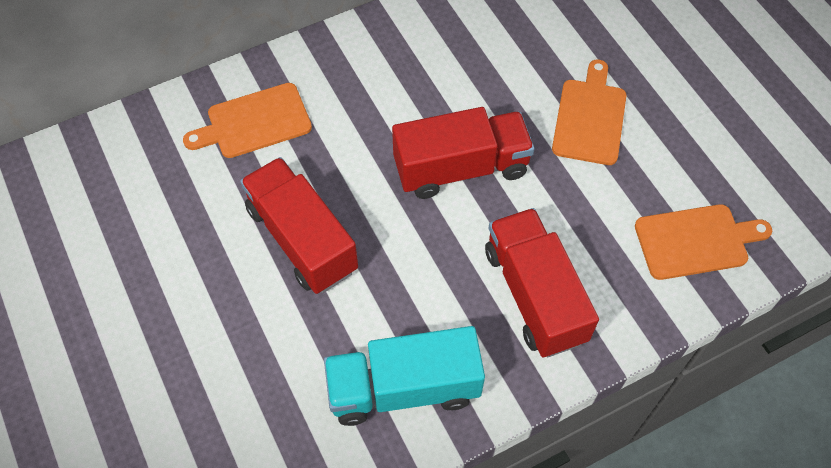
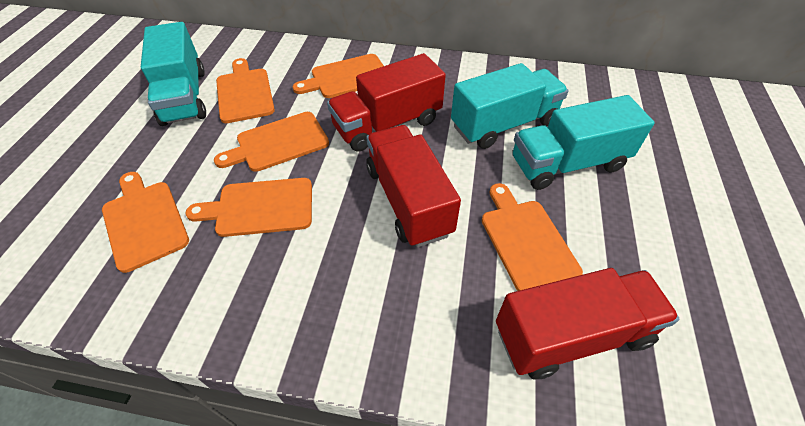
orange cutting board: 3 -> 6
turquoise truck: 1 -> 3

